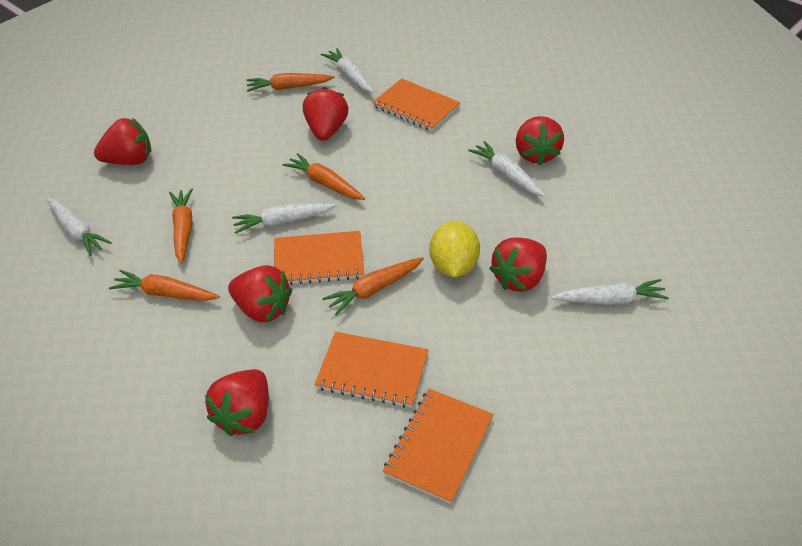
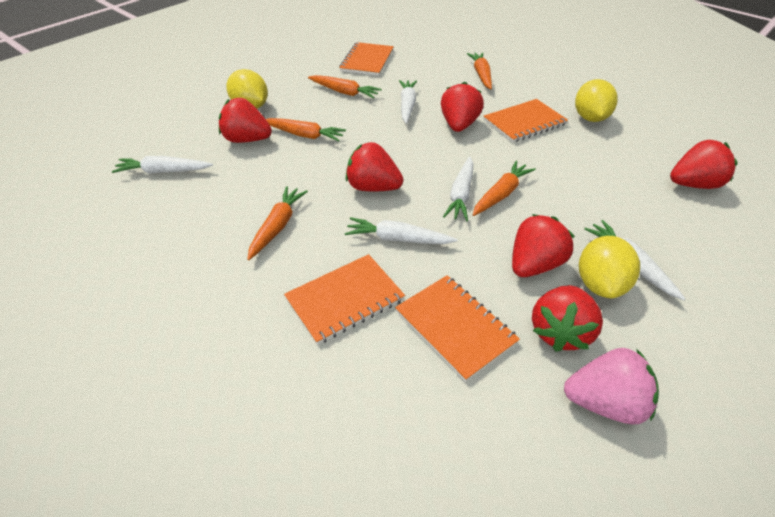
pink strawberry: 0 -> 1
yellow lemon: 1 -> 3

